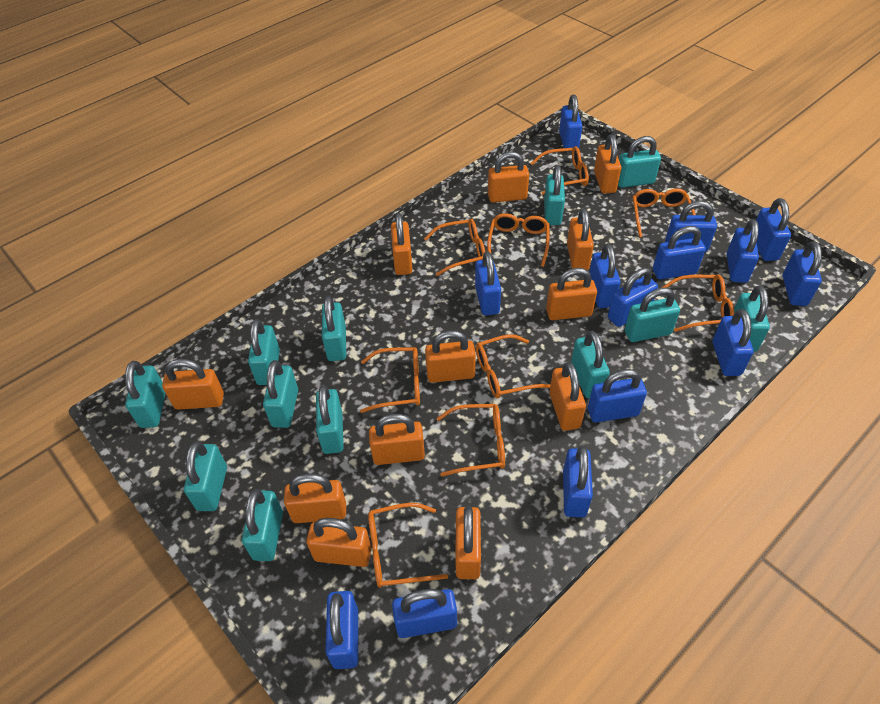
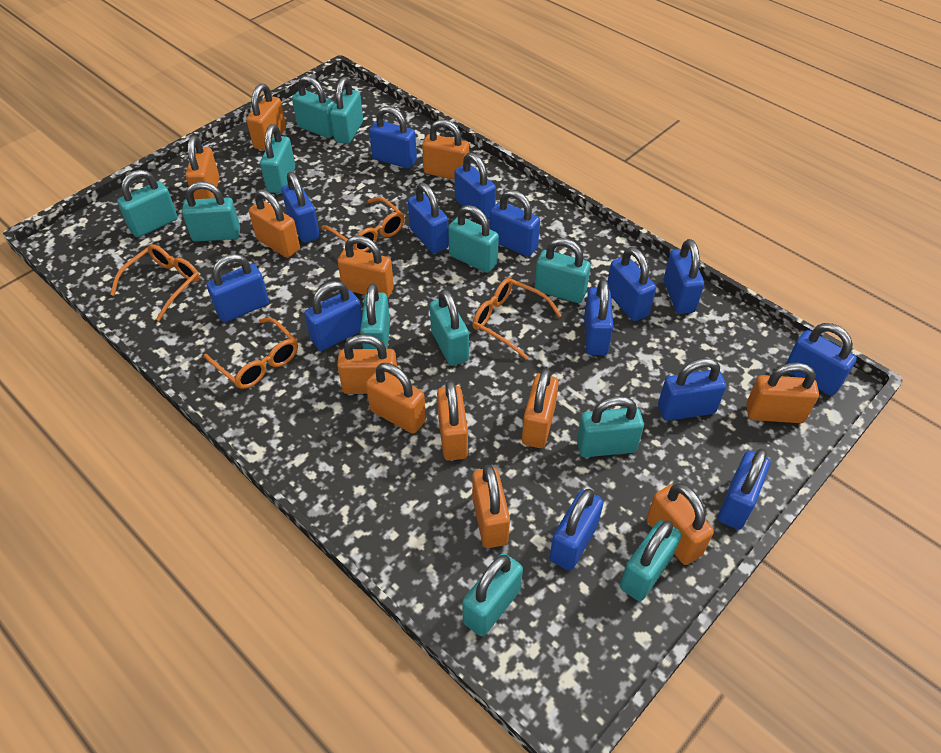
orange glasses: 9 -> 4

